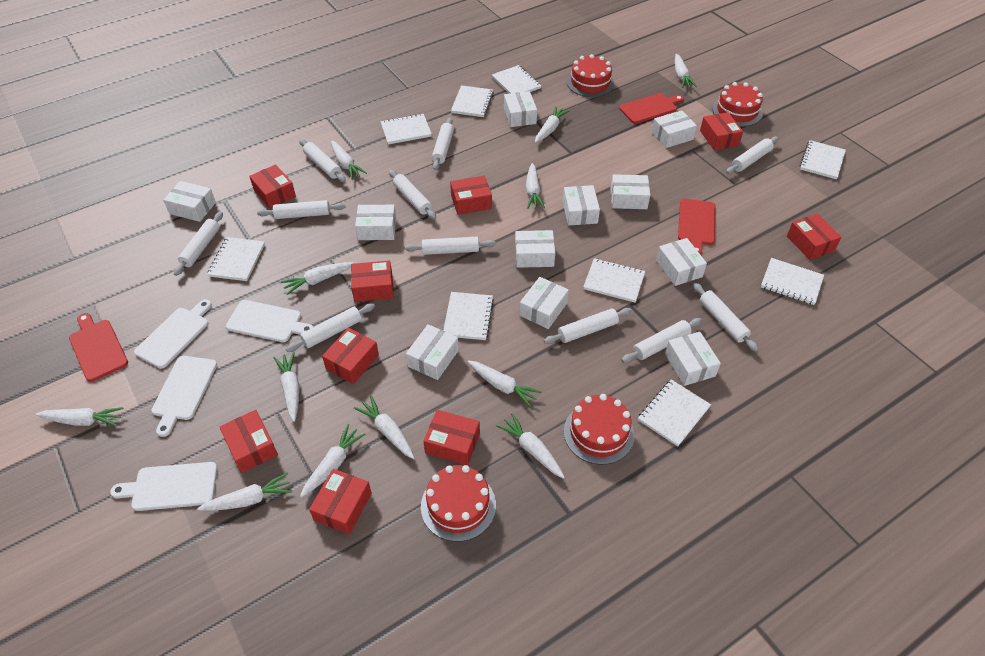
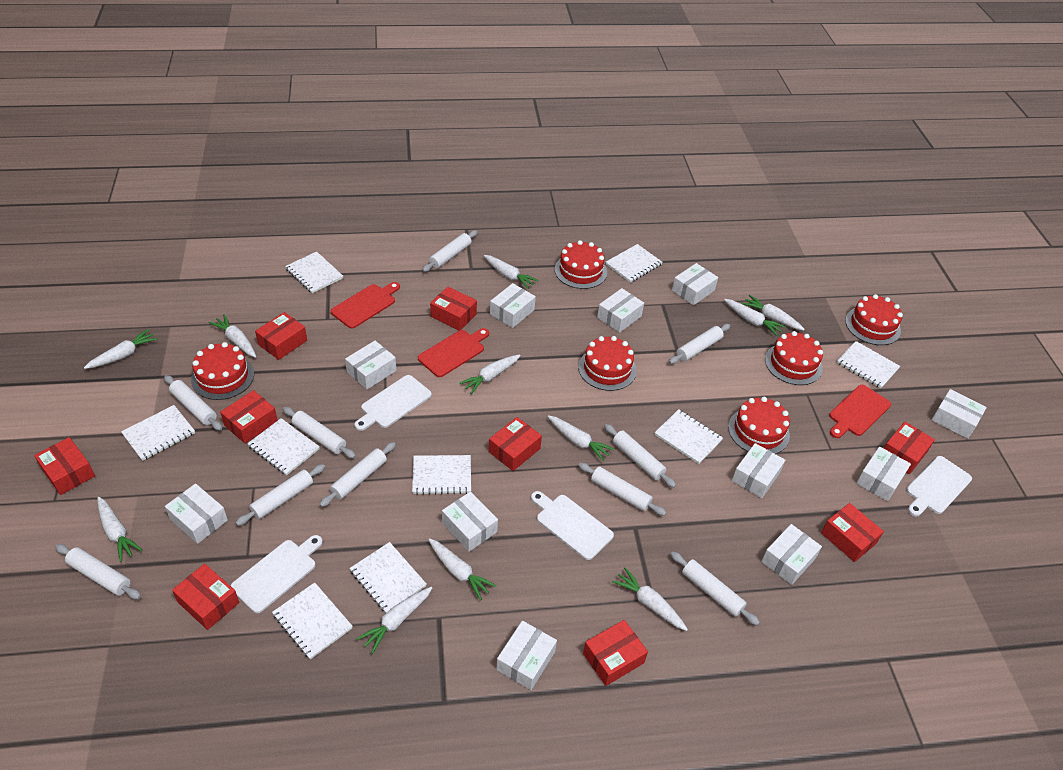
red cake: 4 -> 6
white carrot: 12 -> 11
white rolling pin: 11 -> 10

